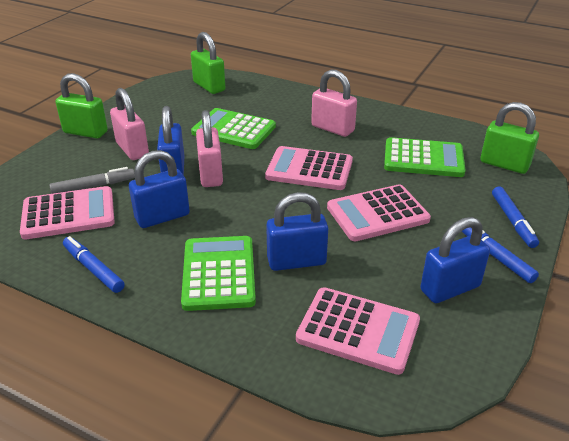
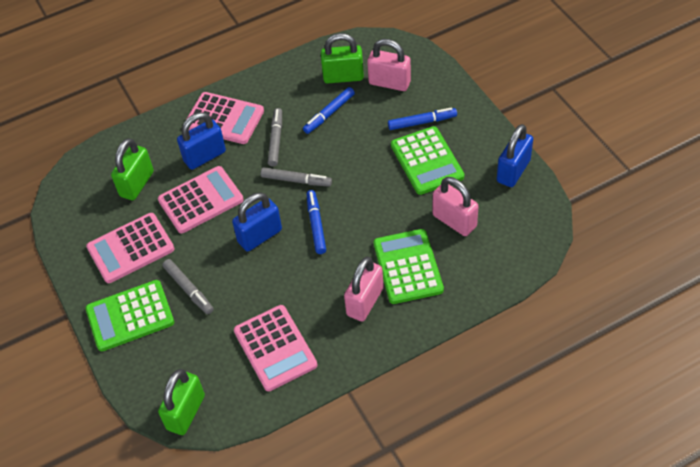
blue padlock: 4 -> 3
grey marker: 1 -> 3

